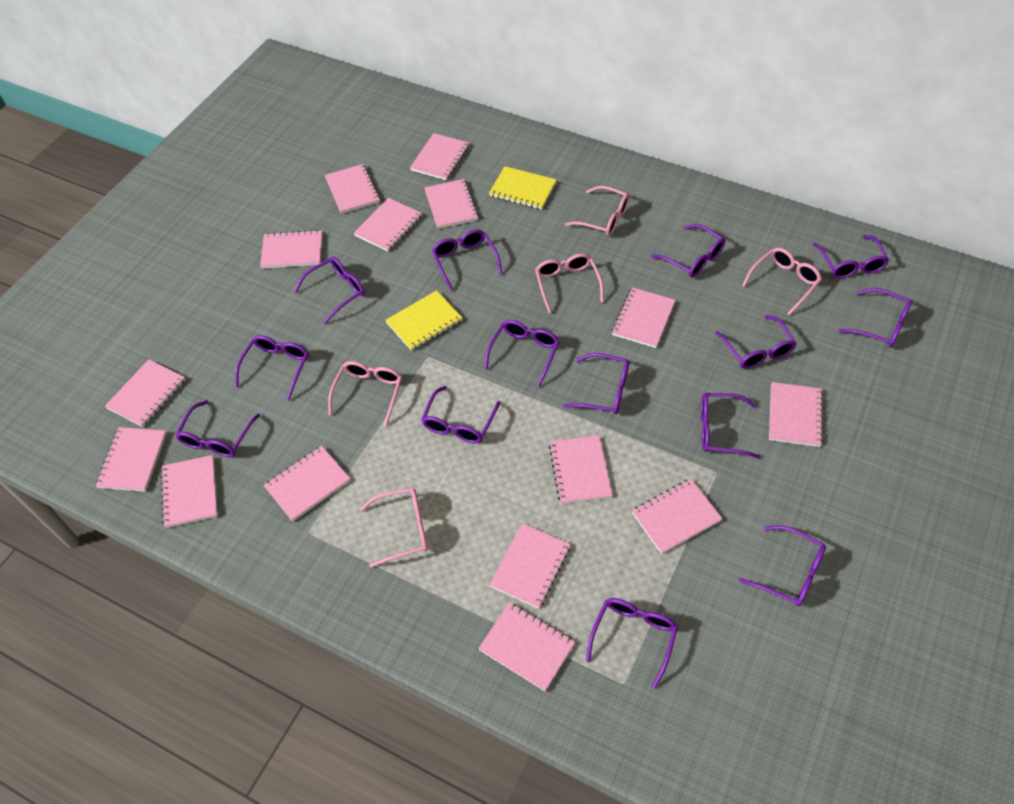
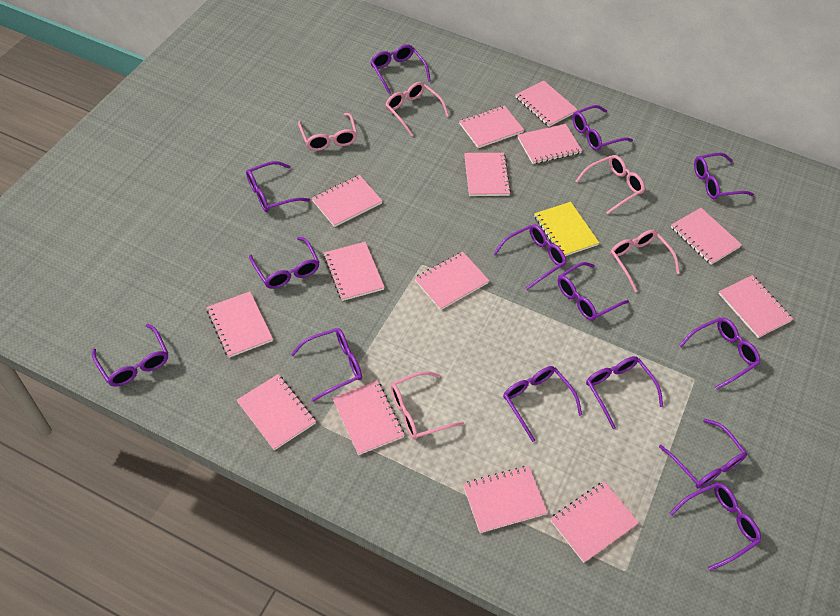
pink notebook: 15 -> 14
yellow notebook: 2 -> 1

